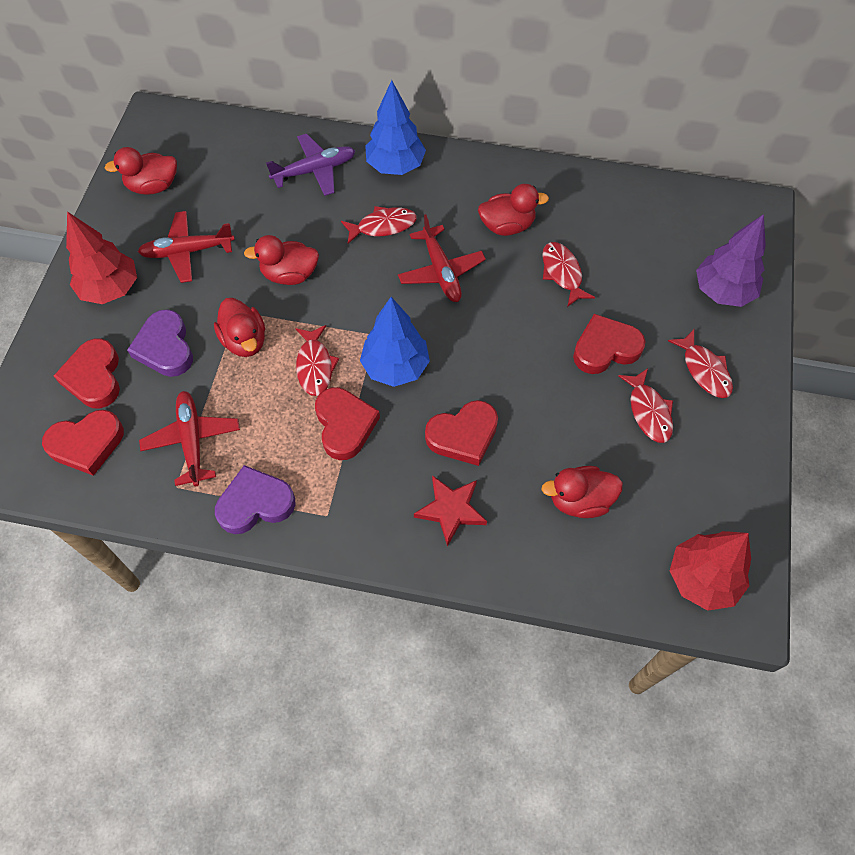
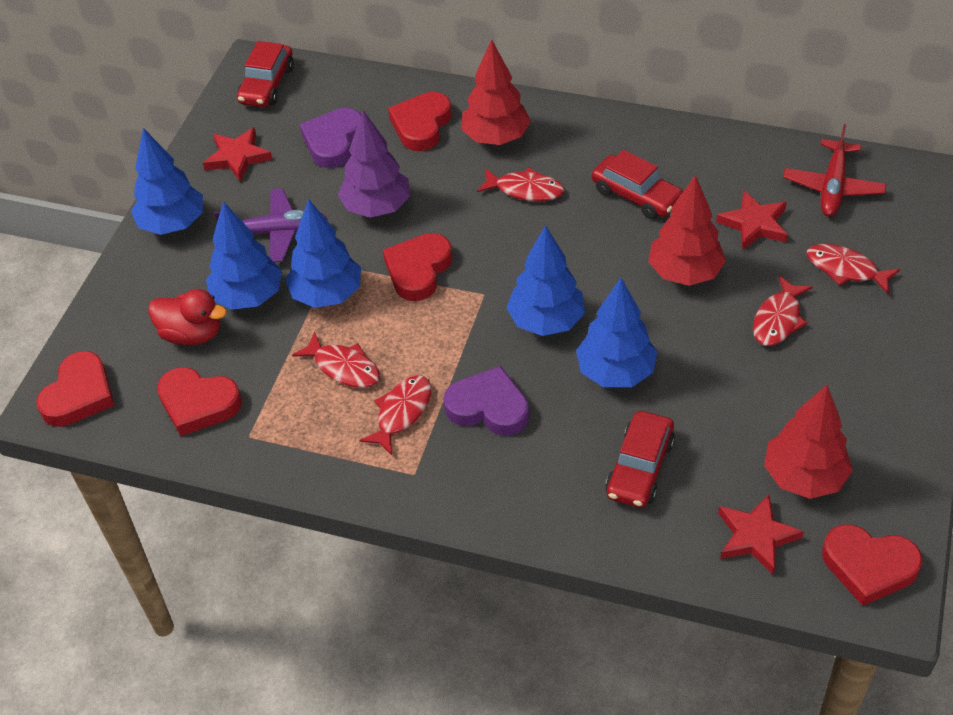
blue tree: 2 -> 5
red car: 0 -> 3
red duck: 5 -> 1
red plane: 3 -> 1
red star: 1 -> 3
red tree: 2 -> 3

